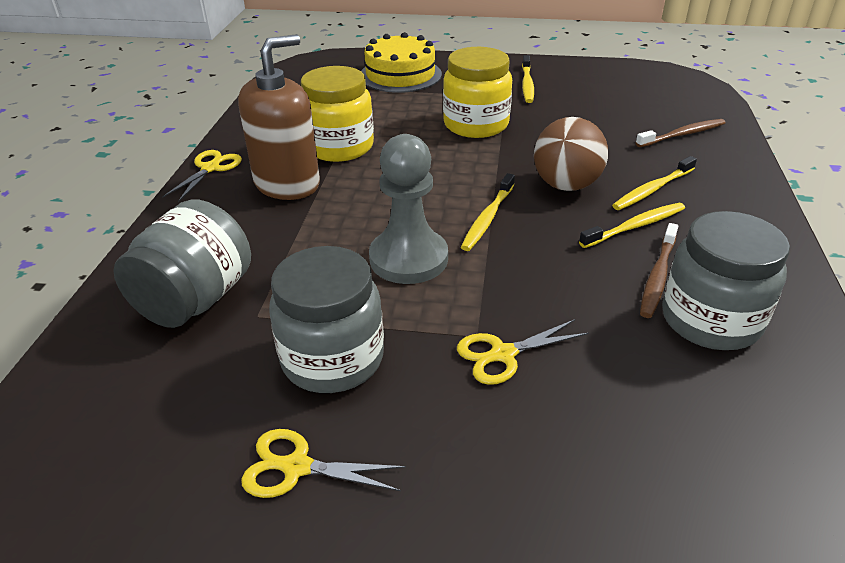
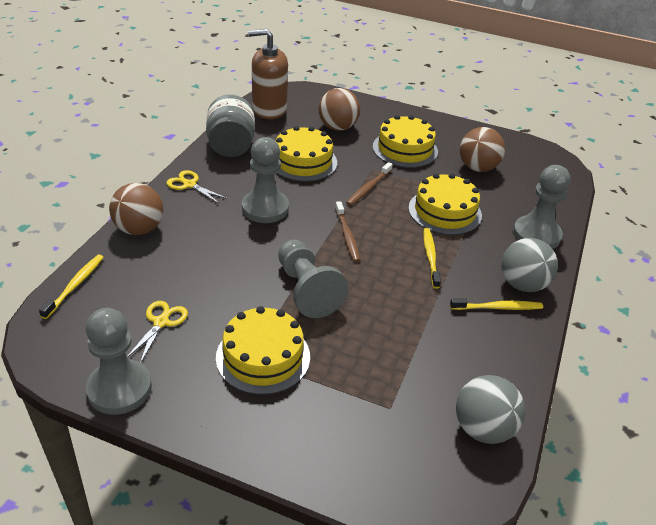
brown ball: 1 -> 3
grey ball: 0 -> 2
grey jar: 3 -> 1
grey pawn: 1 -> 4
yellow cake: 1 -> 4
yellow jar: 2 -> 0
yellow scissors: 3 -> 2
yellow toothbrush: 4 -> 3

